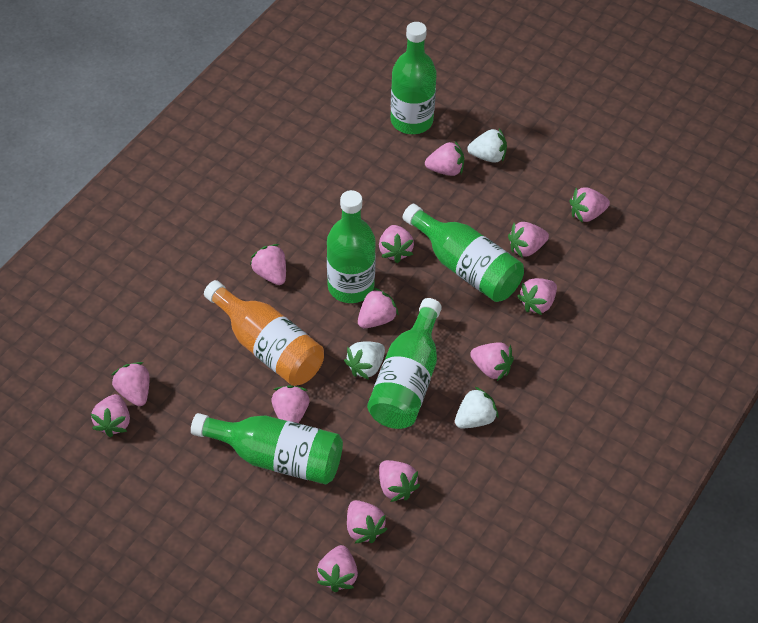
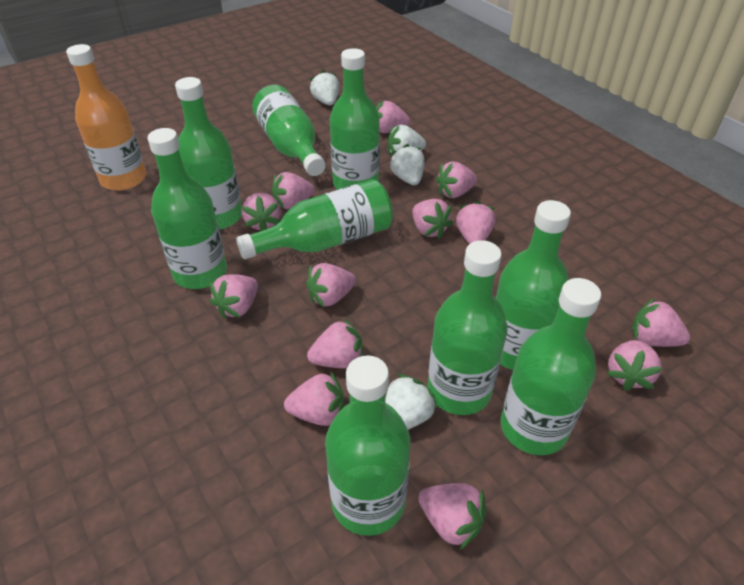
green bottle: 5 -> 9
pink strawberry: 14 -> 13
white strawberry: 3 -> 4

